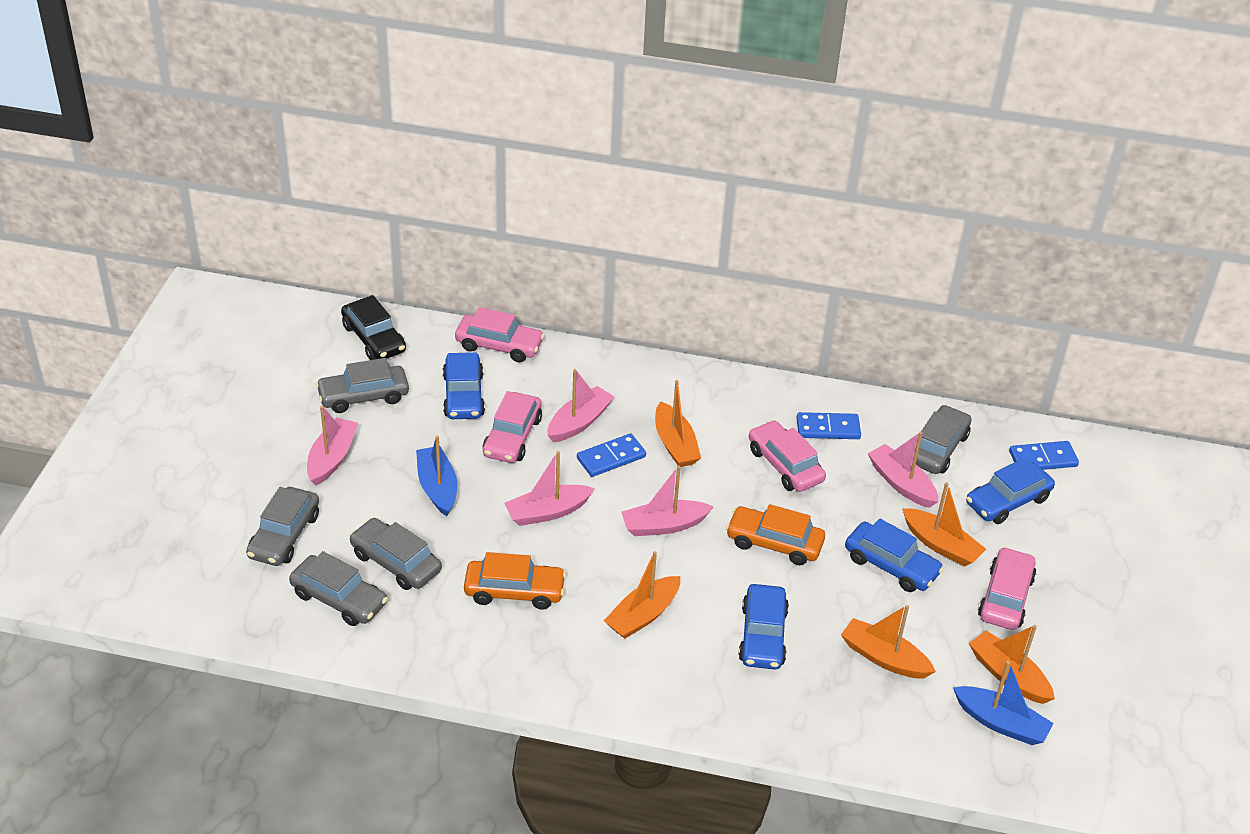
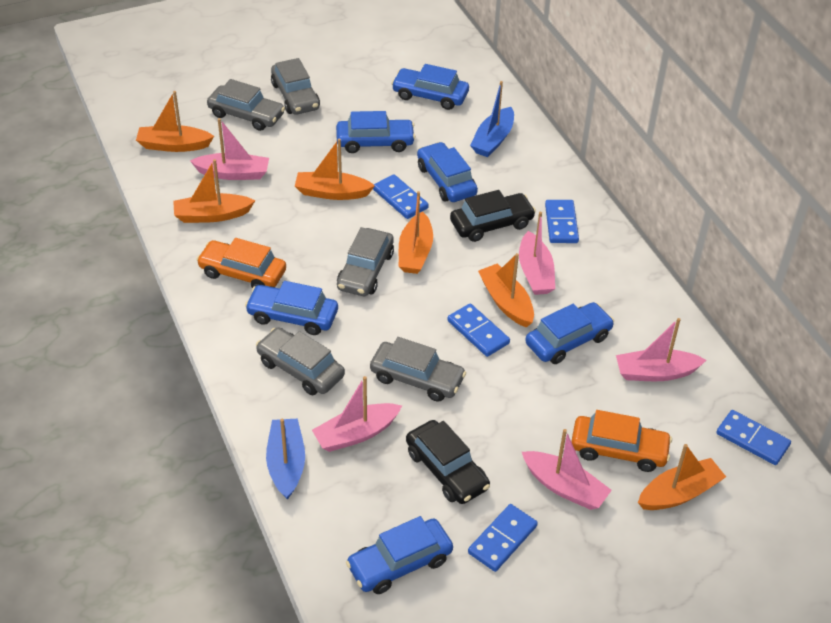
black car: 1 -> 2
blue car: 4 -> 6
blue domino: 3 -> 5
orange boat: 5 -> 6
pink car: 4 -> 0

